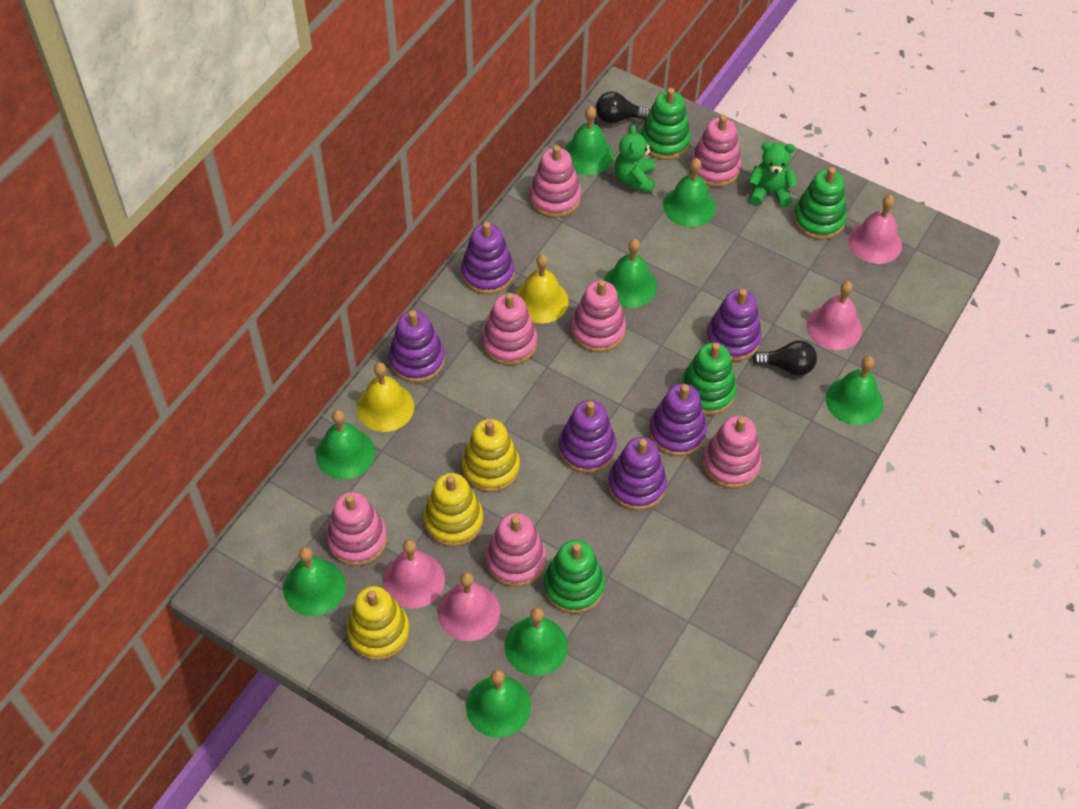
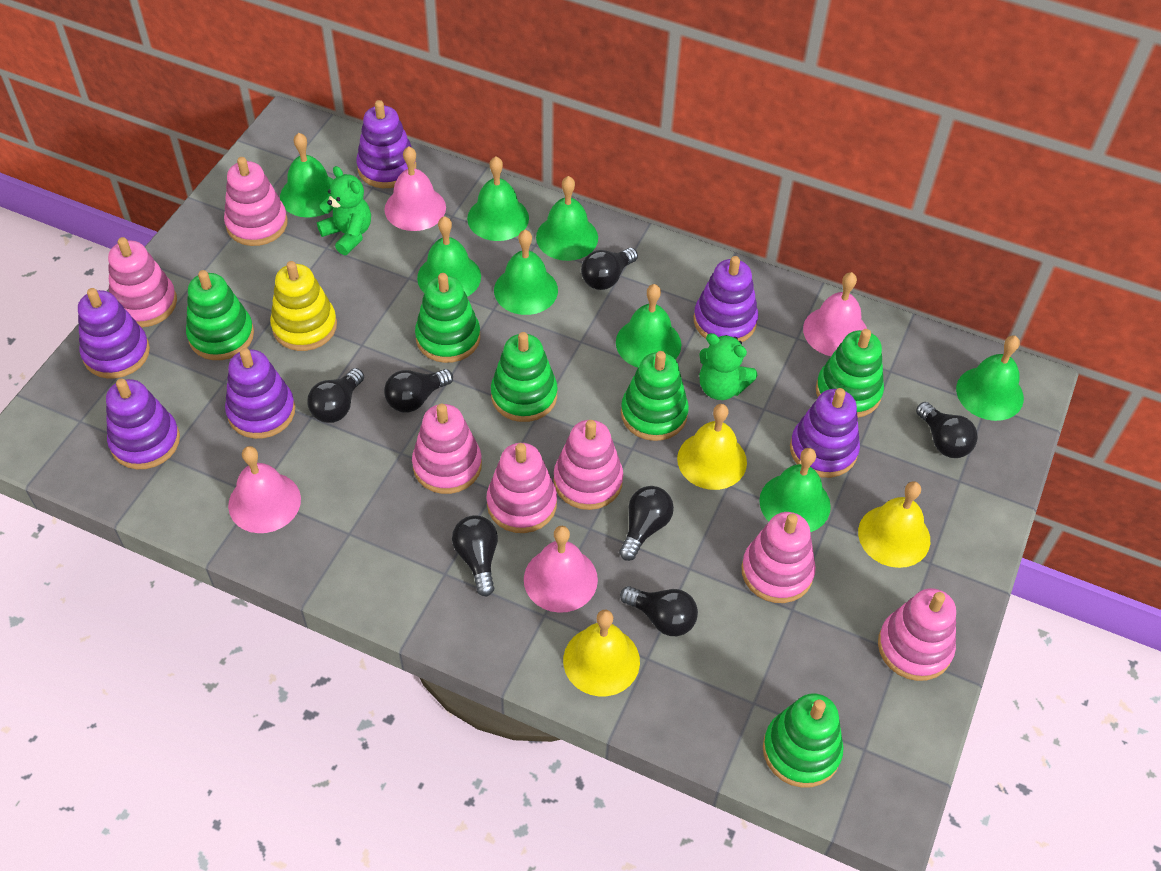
black light bulb: 2 -> 7
green stacking toy: 4 -> 6
yellow bell: 2 -> 3
yellow stacking toy: 3 -> 1

